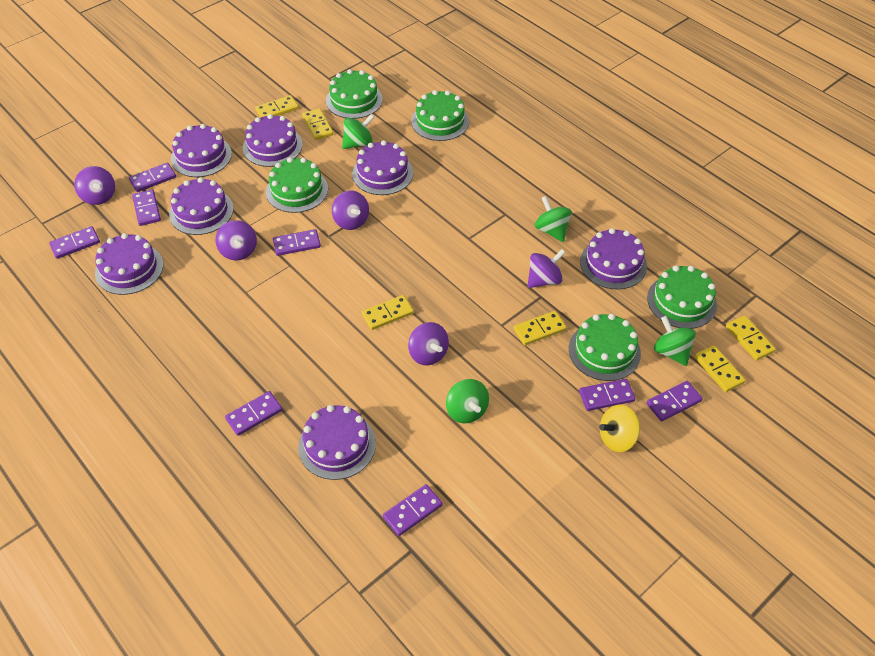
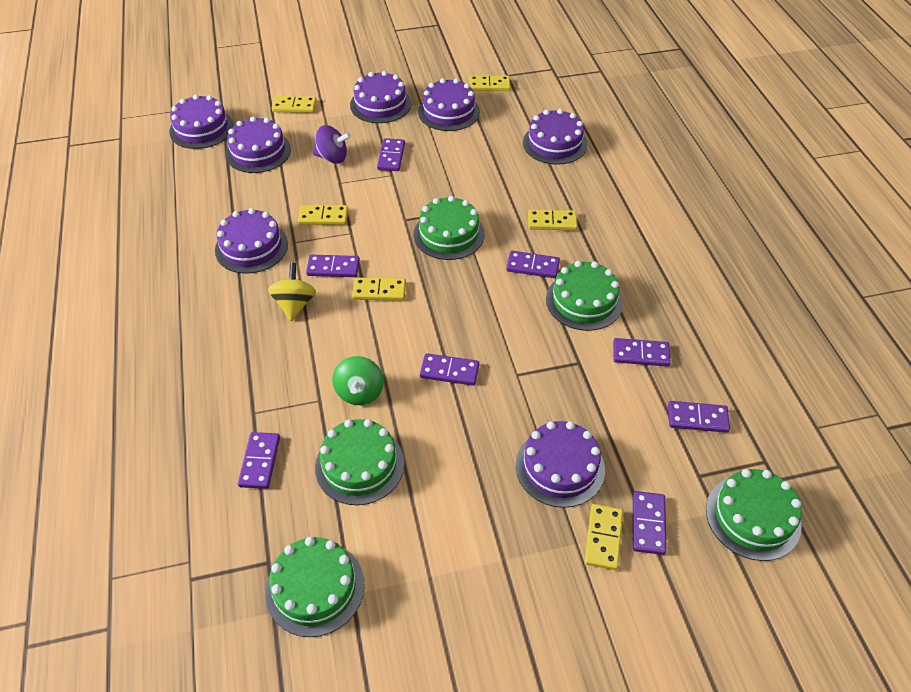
green spinning top: 4 -> 1
purple spinning top: 5 -> 1

